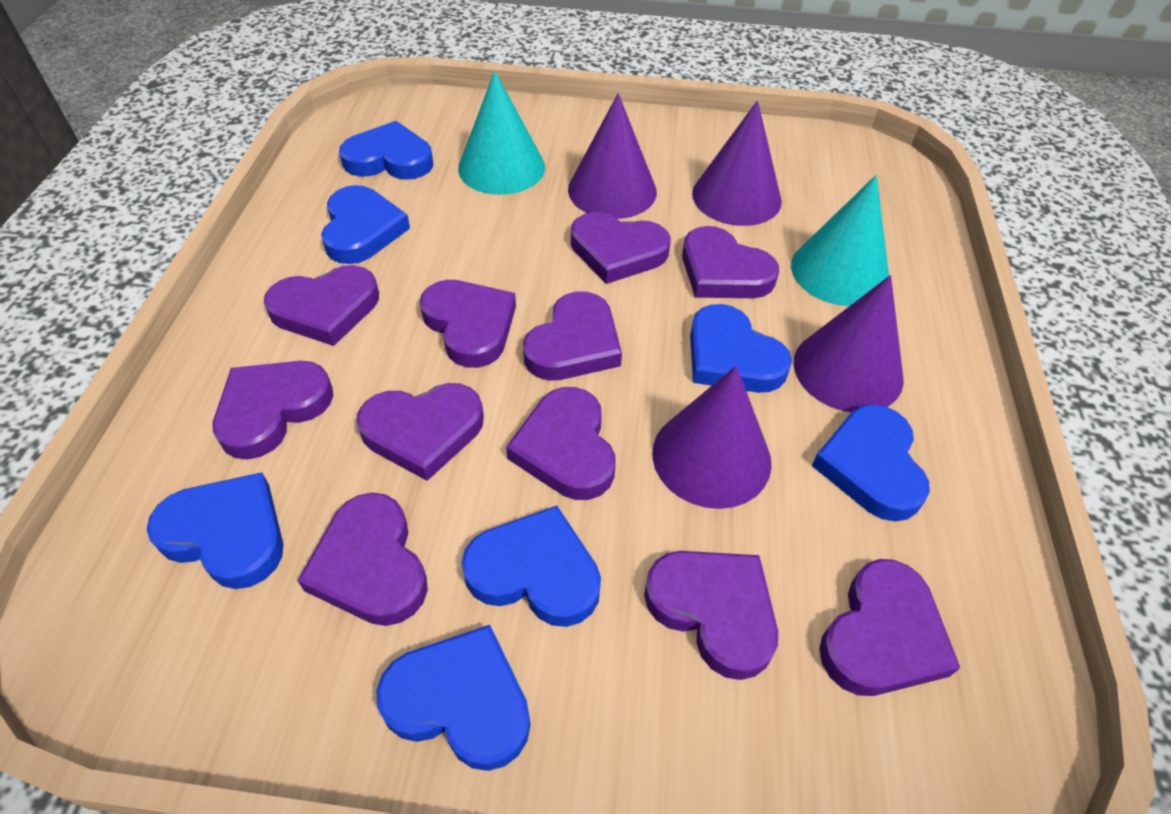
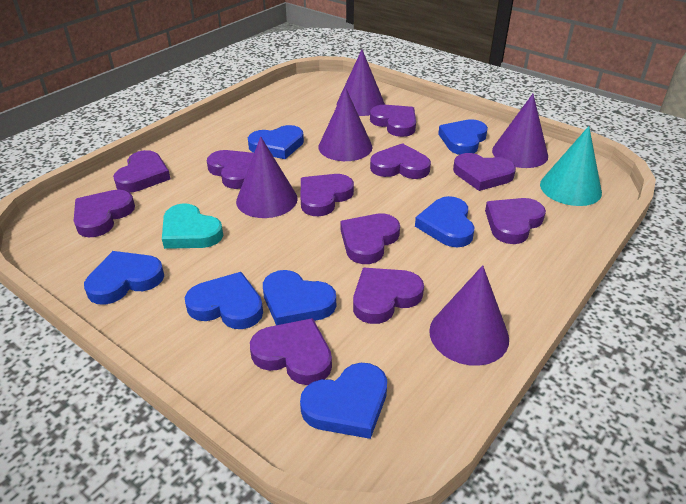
purple cone: 4 -> 5
turquoise cone: 2 -> 1
turquoise heart: 0 -> 1

